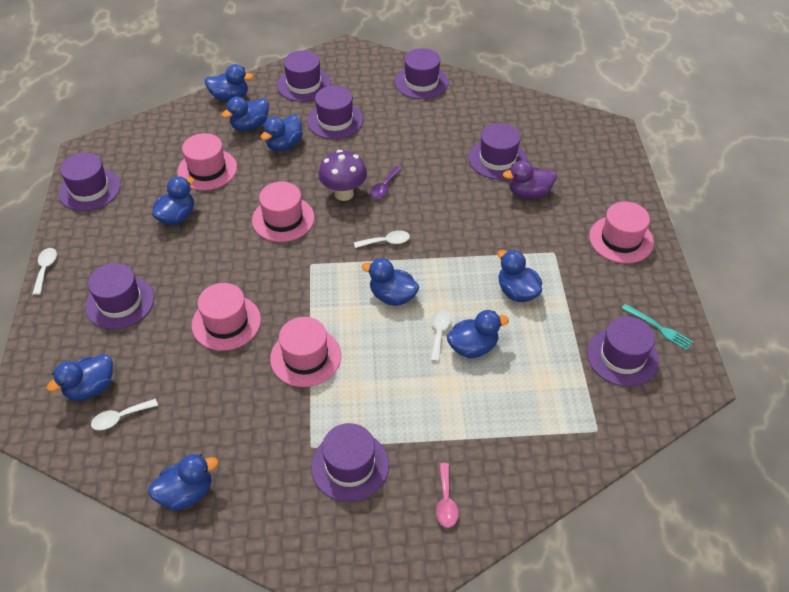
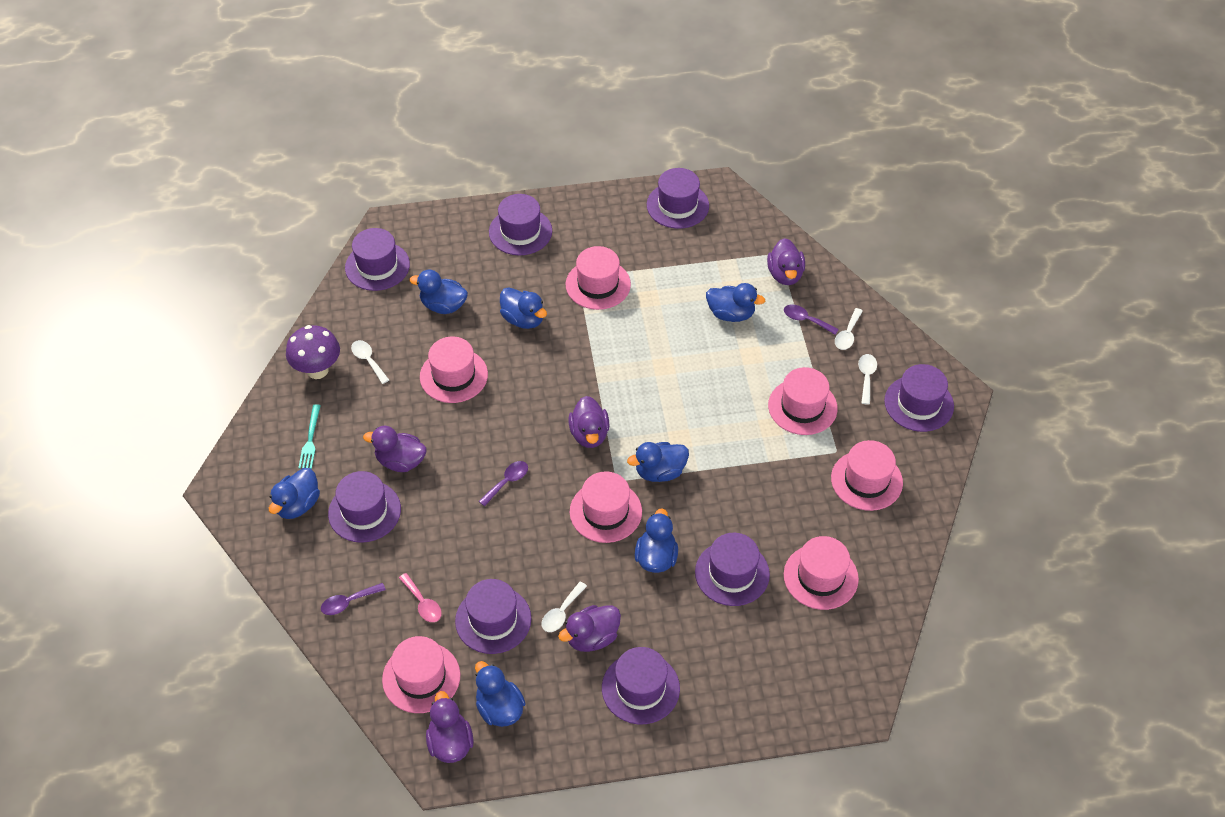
blue duck: 9 -> 7
pink hat: 5 -> 7
purple duck: 1 -> 5
purple spoon: 1 -> 3

